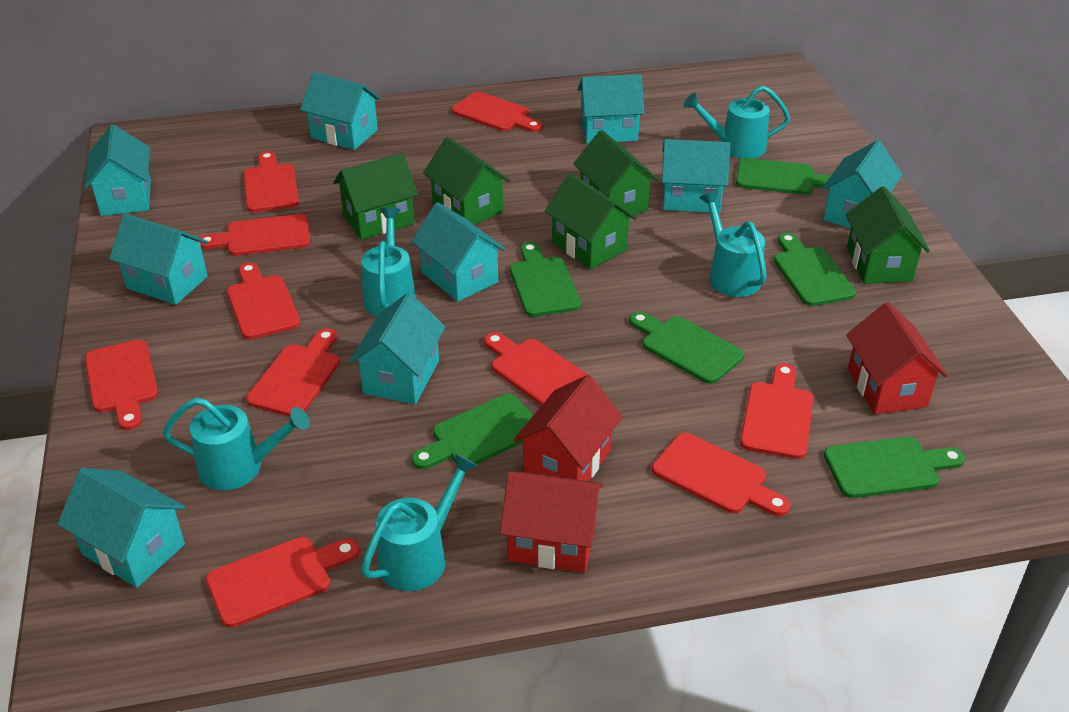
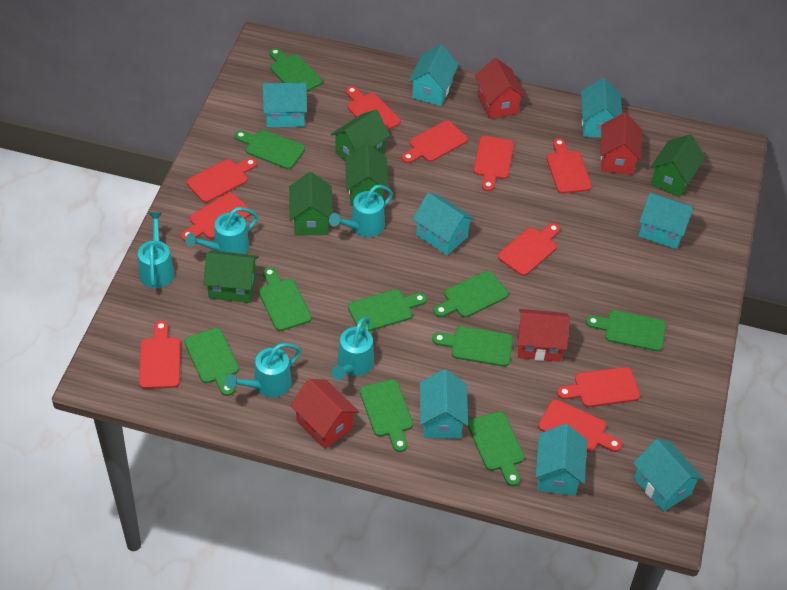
green cutting board: 6 -> 10
red house: 3 -> 4
turquoise house: 9 -> 8

